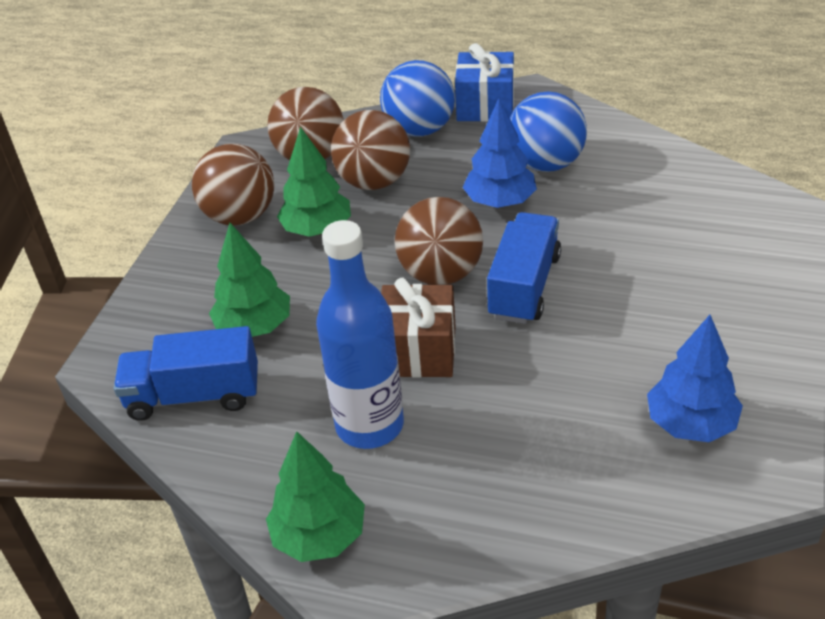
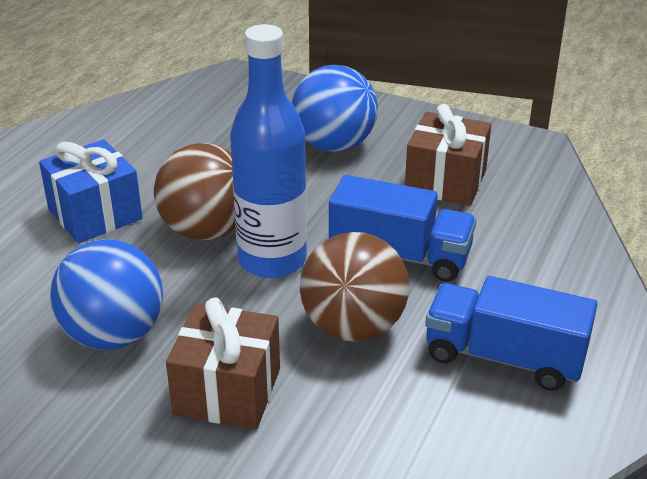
blue tree: 2 -> 0
brown ball: 4 -> 2
brown gift: 1 -> 2
green tree: 3 -> 0

